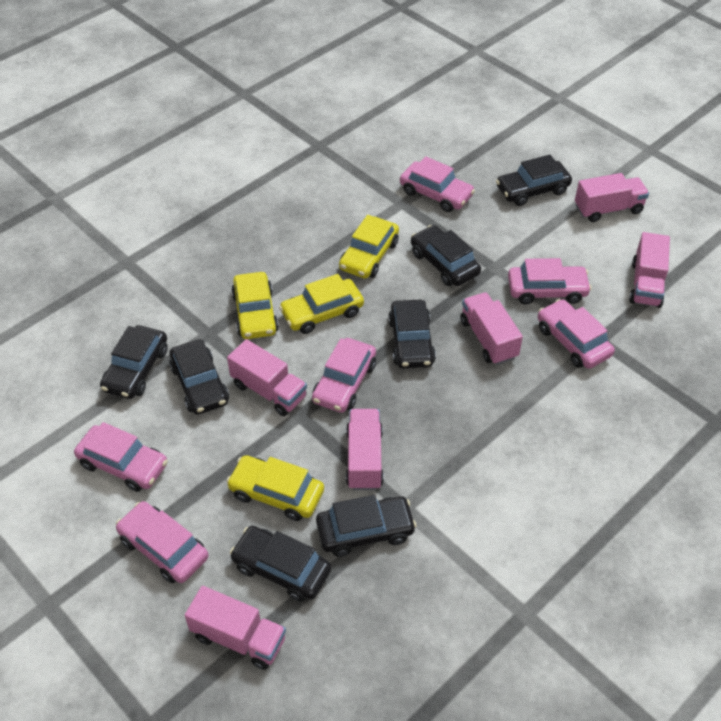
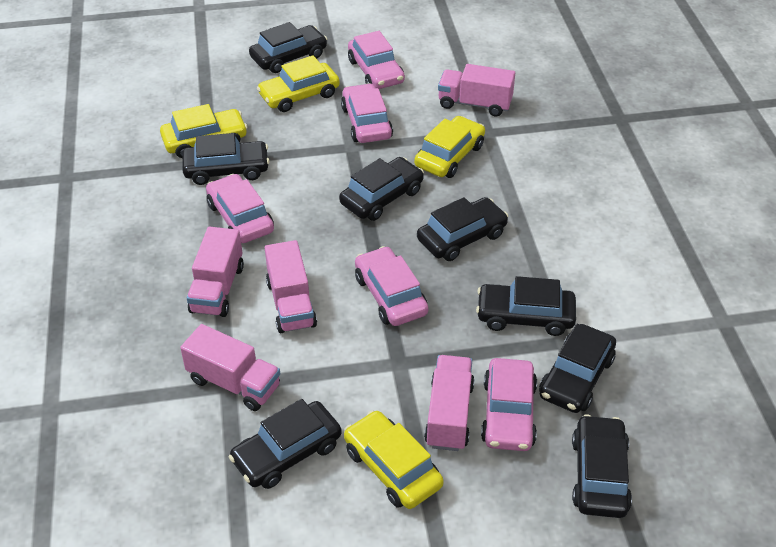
black car: 7 -> 8
pink car: 6 -> 5
pink truck: 6 -> 5

